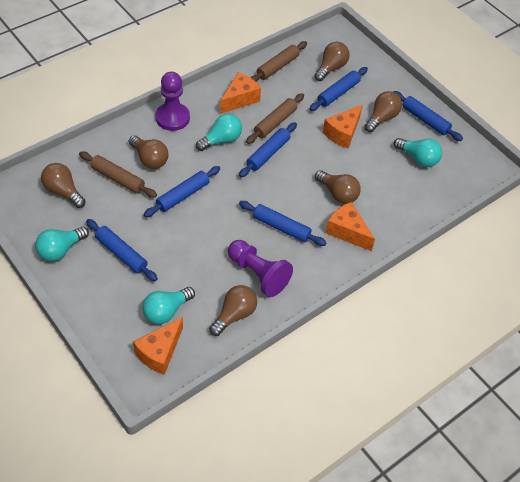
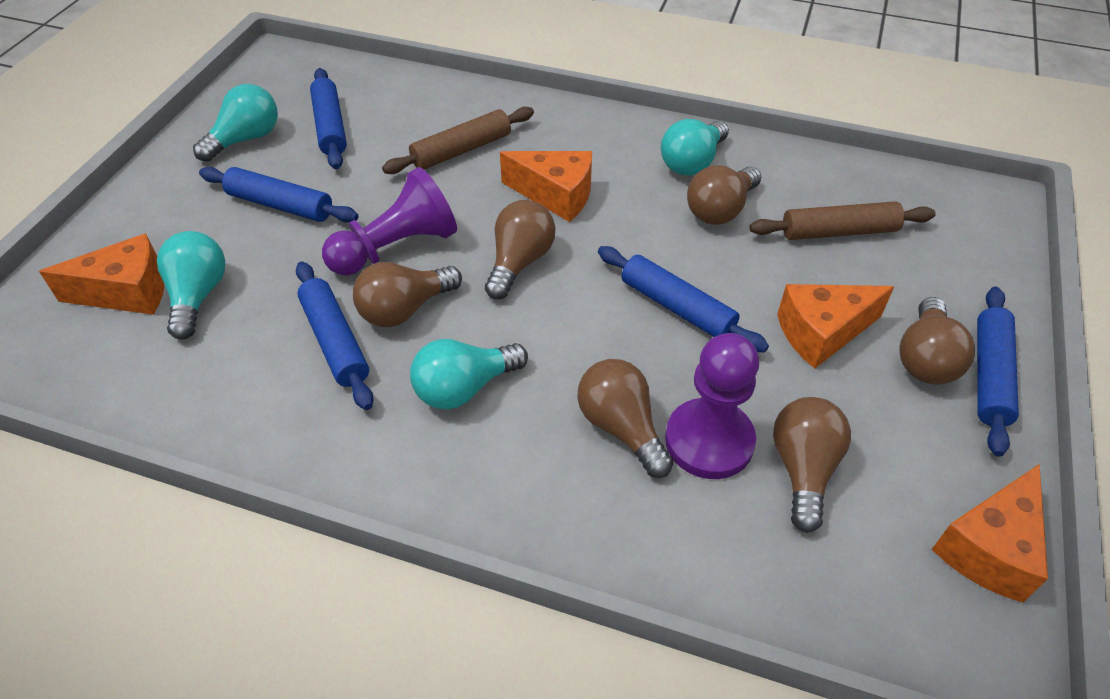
blue rolling pin: 6 -> 5
brown rolling pin: 3 -> 2

